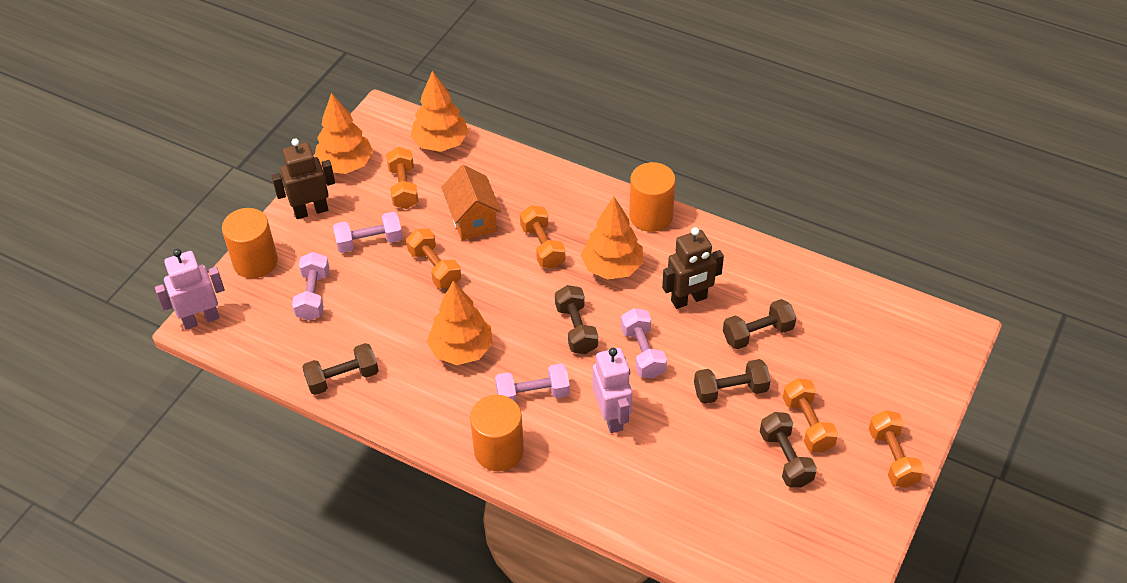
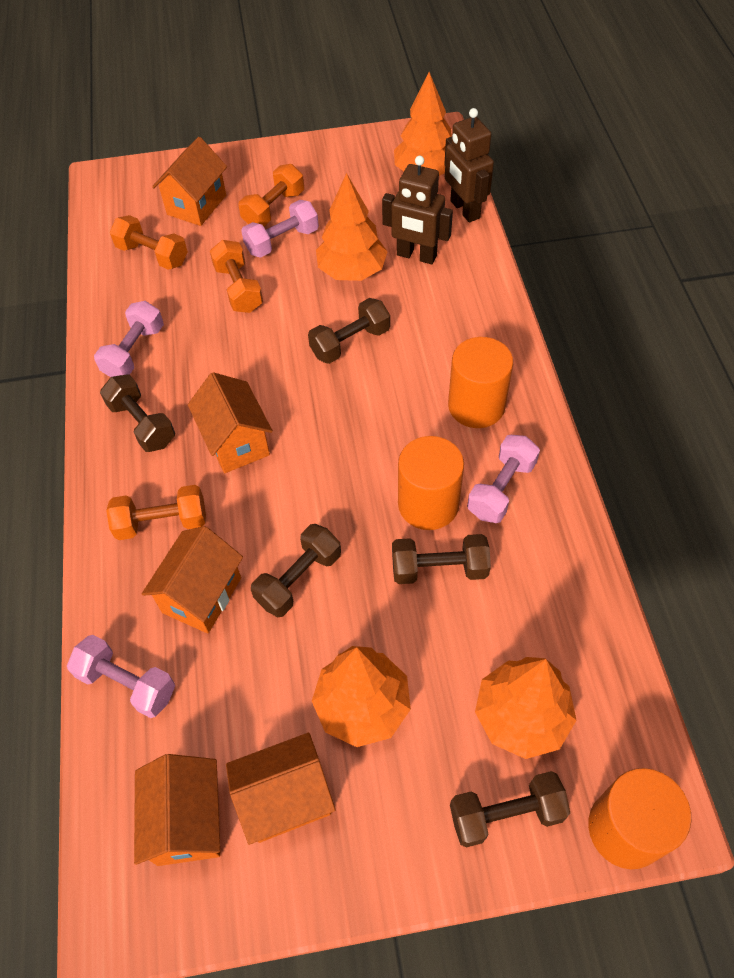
orange dumbbell: 5 -> 4
orange house: 1 -> 5
pink robot: 2 -> 0

